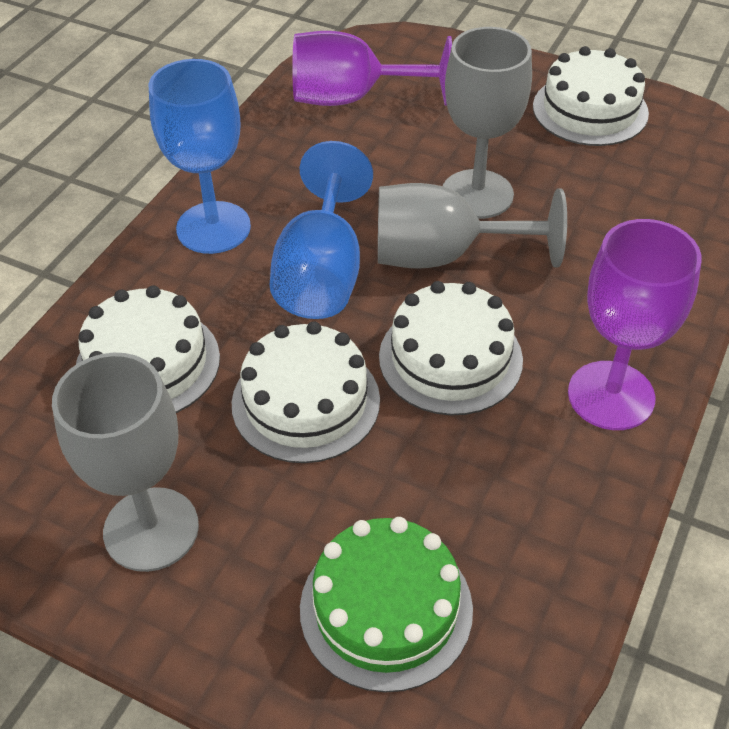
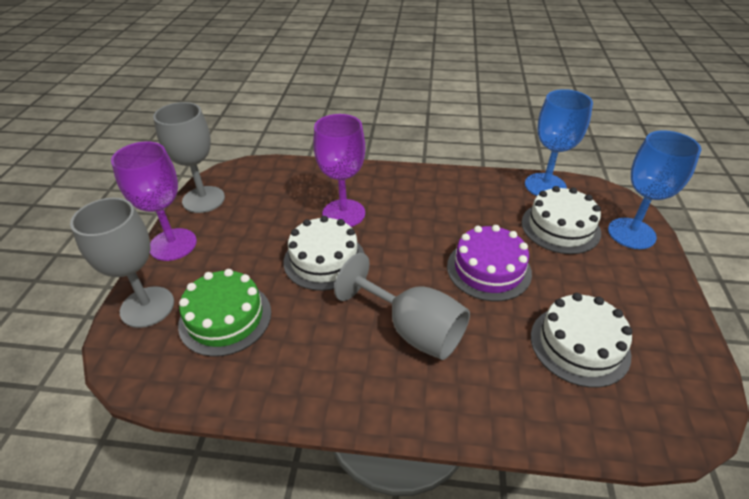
purple cake: 0 -> 1
white cake: 4 -> 3

